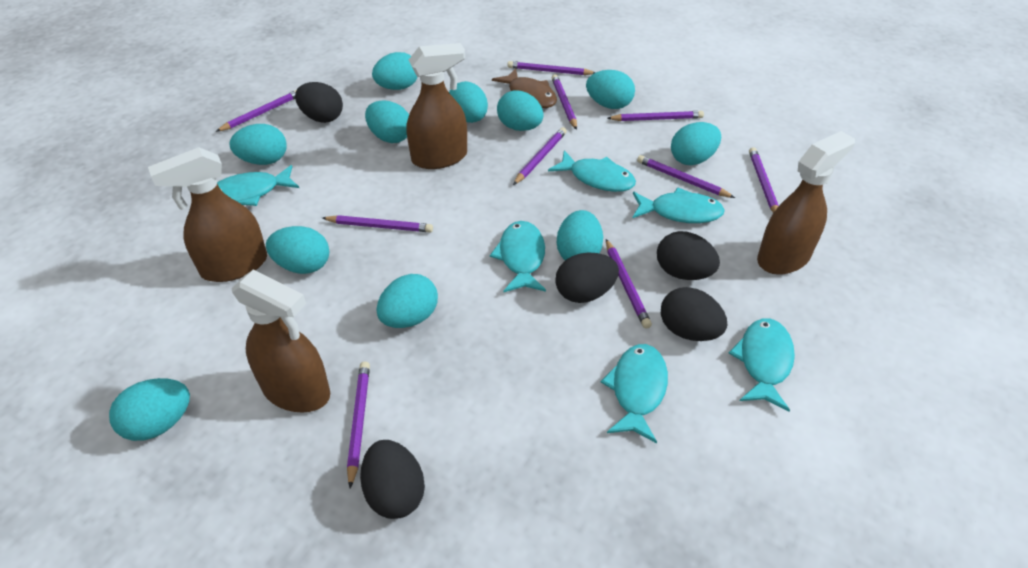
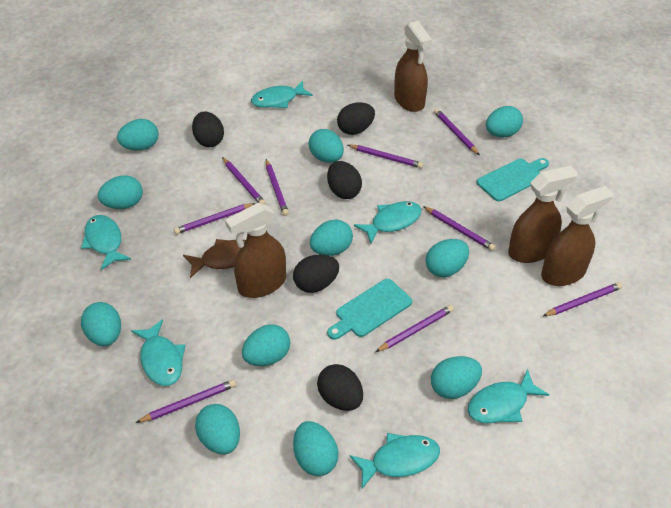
purple pencil: 10 -> 9
turquoise cutting board: 0 -> 2

